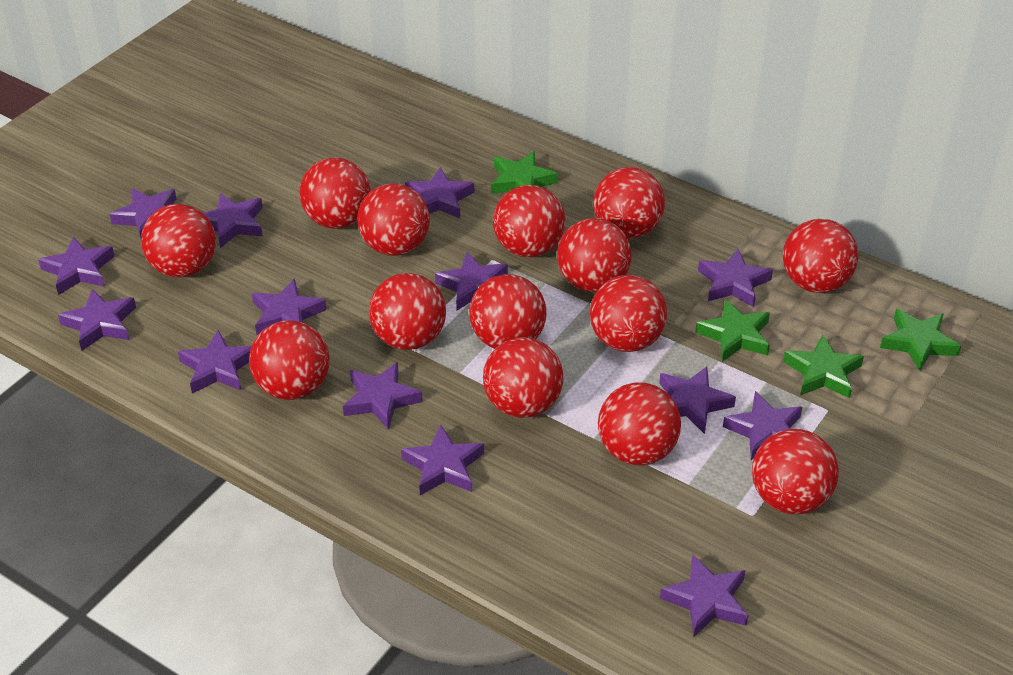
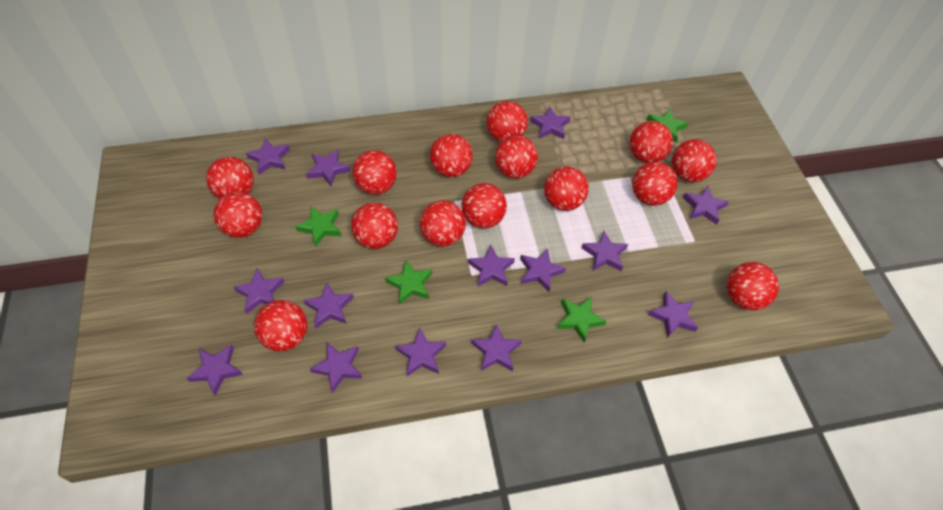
red ball: 14 -> 15

